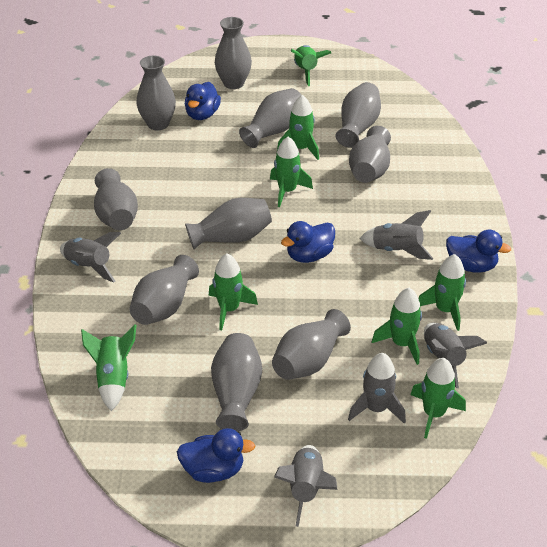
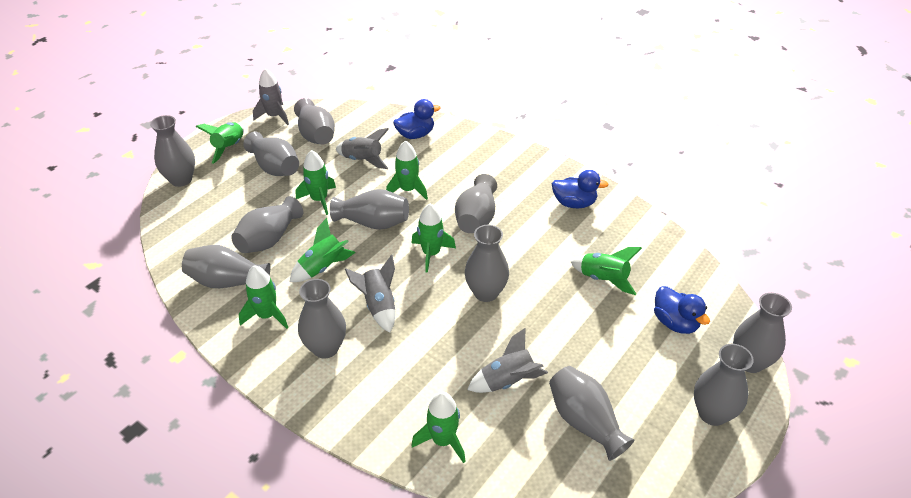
blue duck: 4 -> 3
grey rocket: 5 -> 4
grey vase: 10 -> 12

